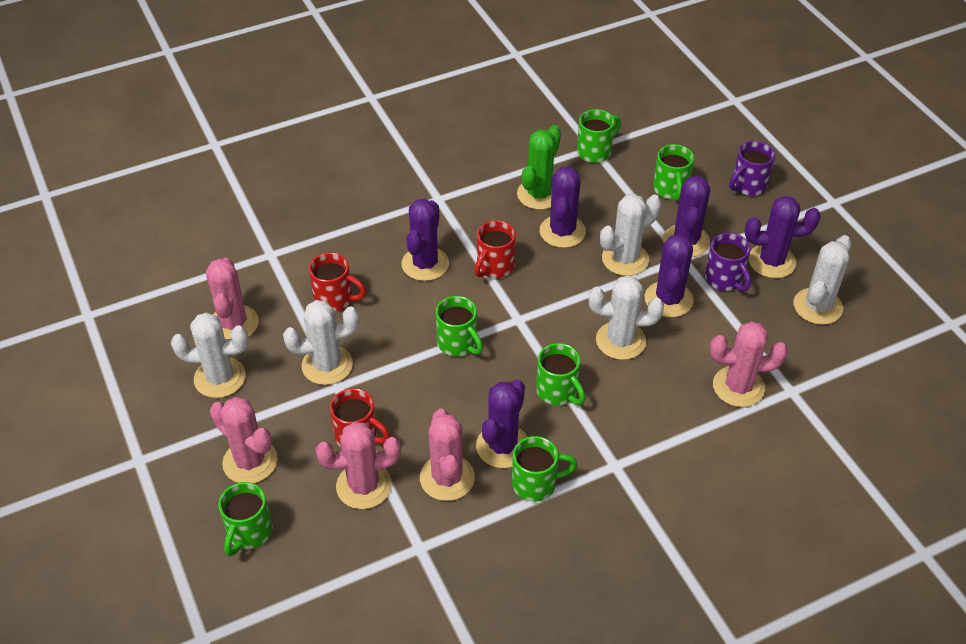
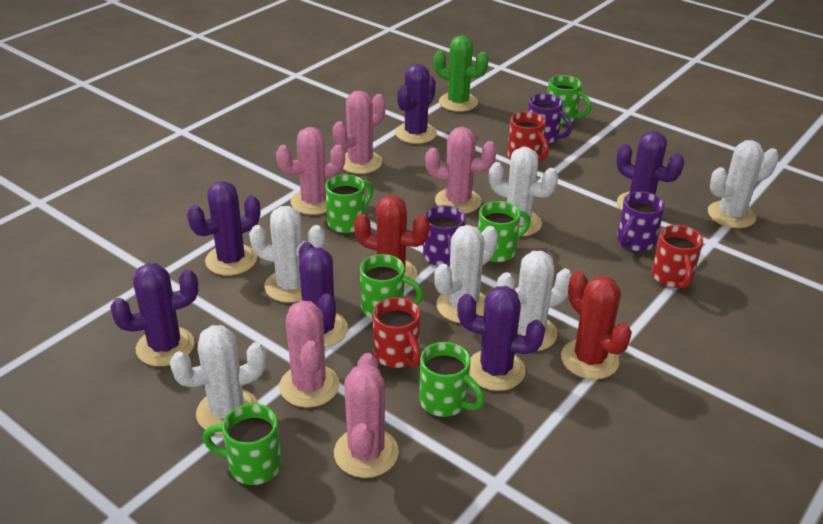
purple mug: 2 -> 3
red cactus: 0 -> 2
white cactus: 5 -> 6

